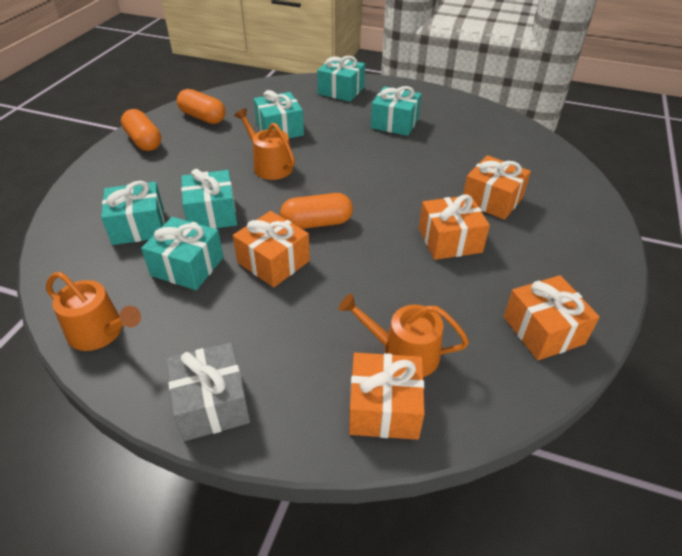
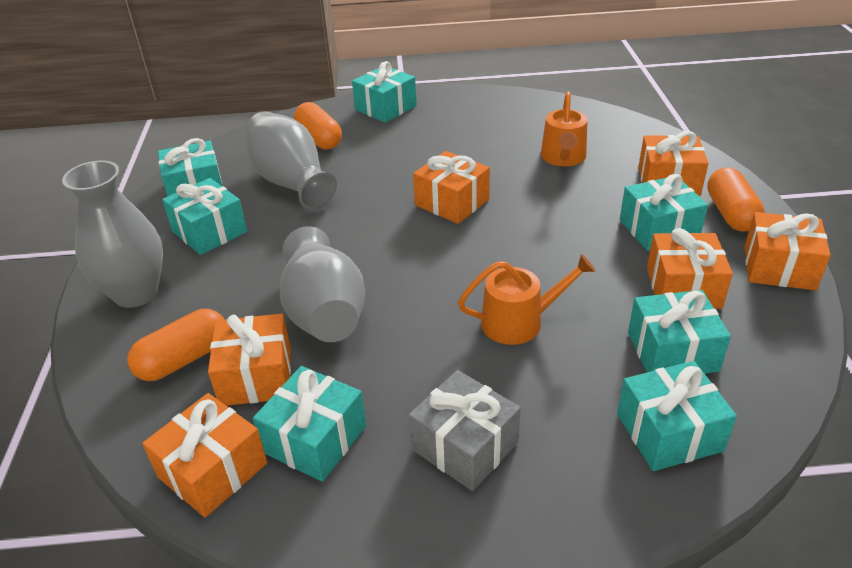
grey vase: 0 -> 3
orange gift: 5 -> 6
orange watering can: 3 -> 2
turquoise gift: 6 -> 7

